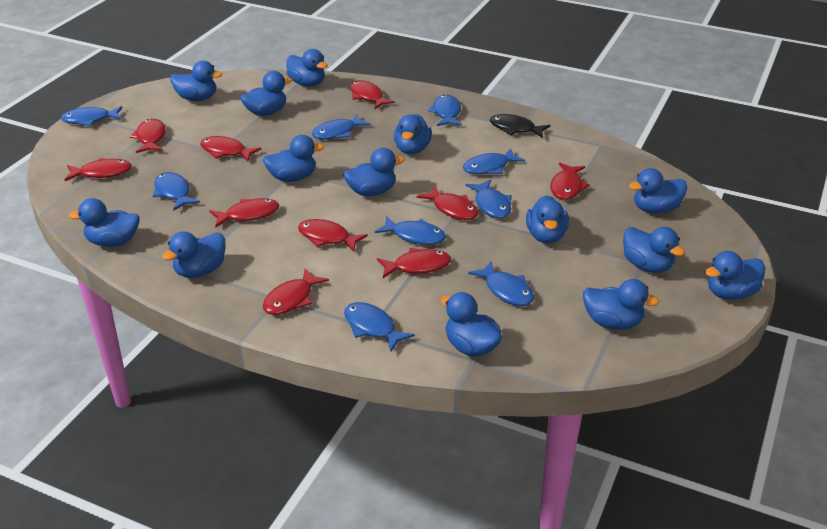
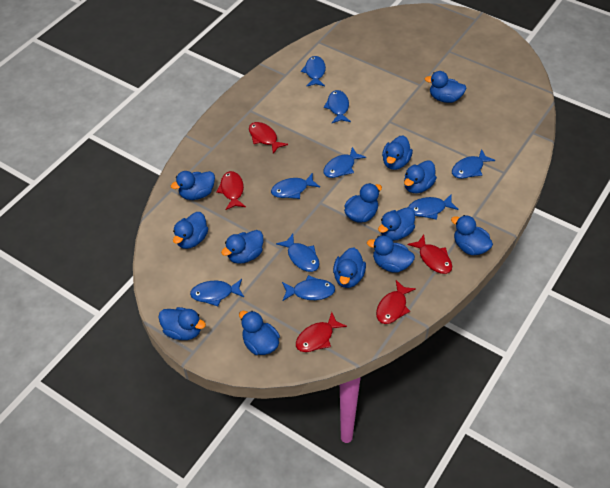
black fish: 1 -> 0
blue duck: 14 -> 13
red fish: 10 -> 5

